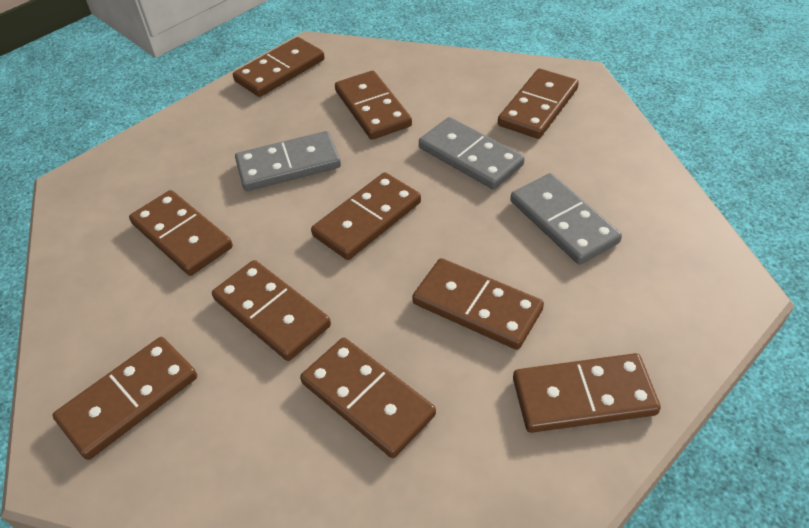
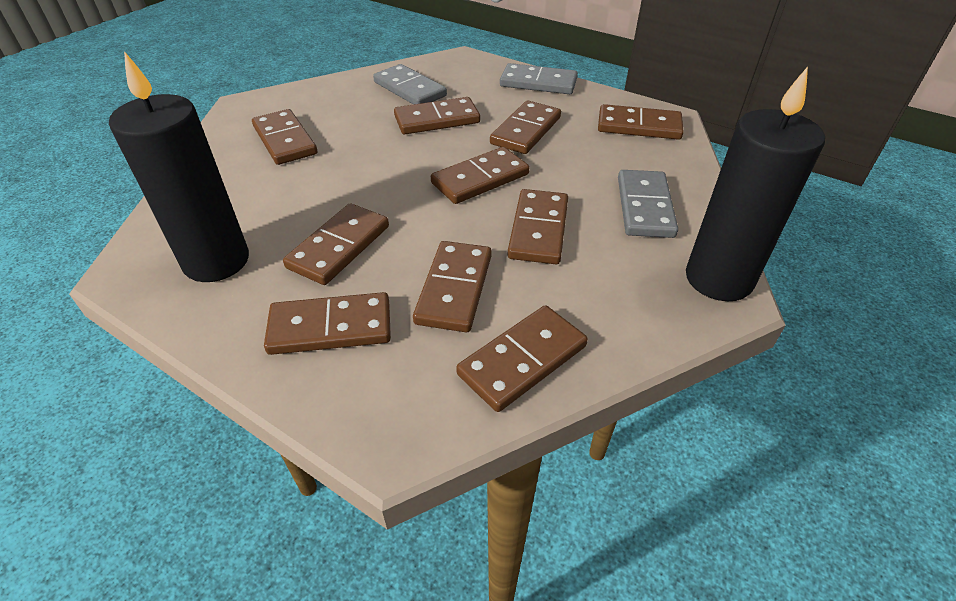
black candle: 0 -> 2

